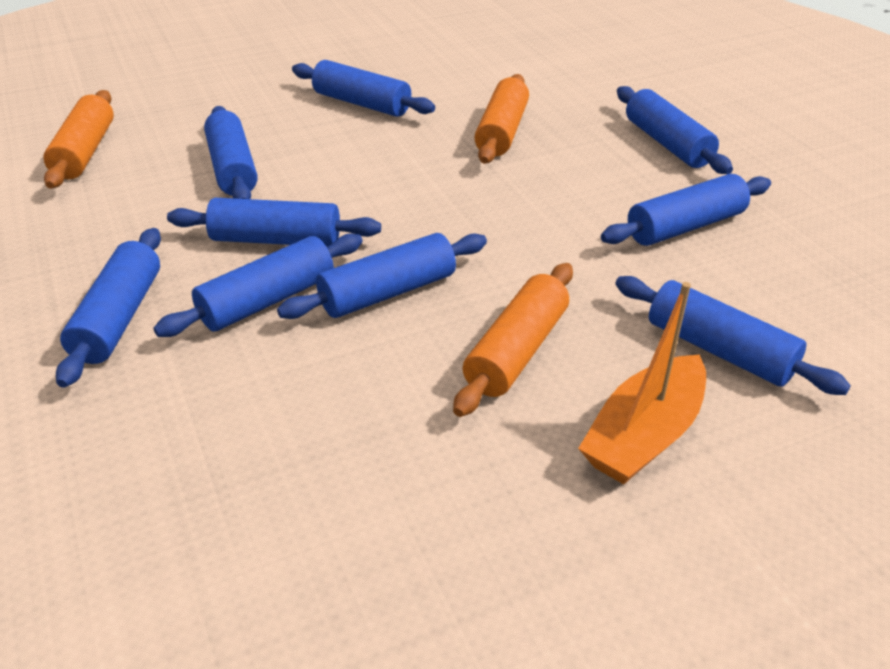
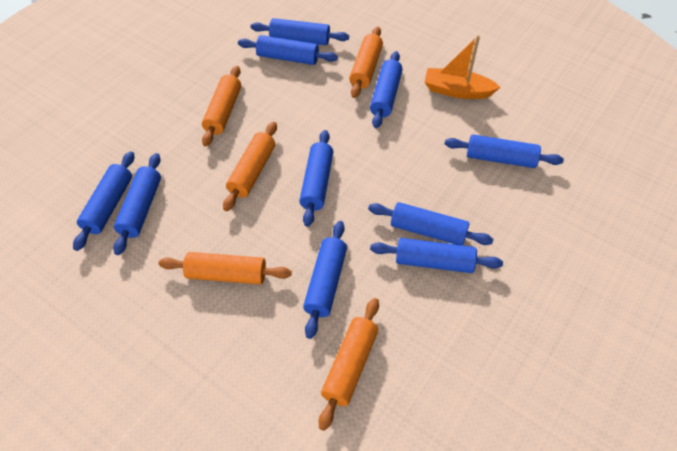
blue rolling pin: 9 -> 10
orange rolling pin: 3 -> 5

